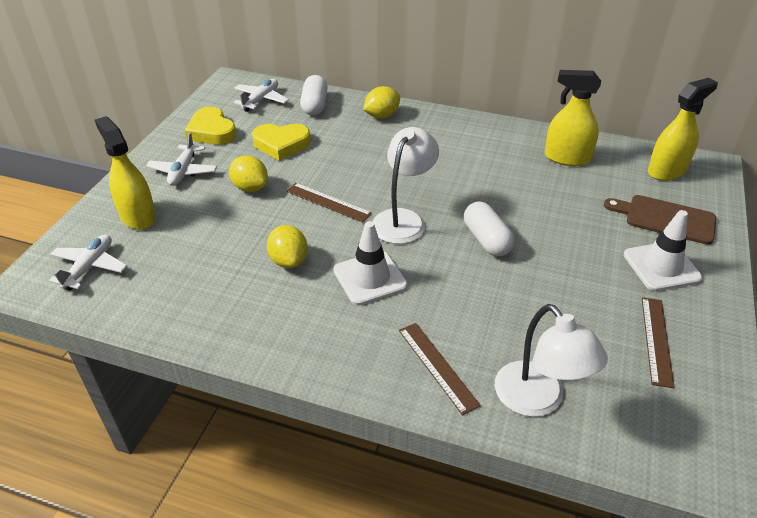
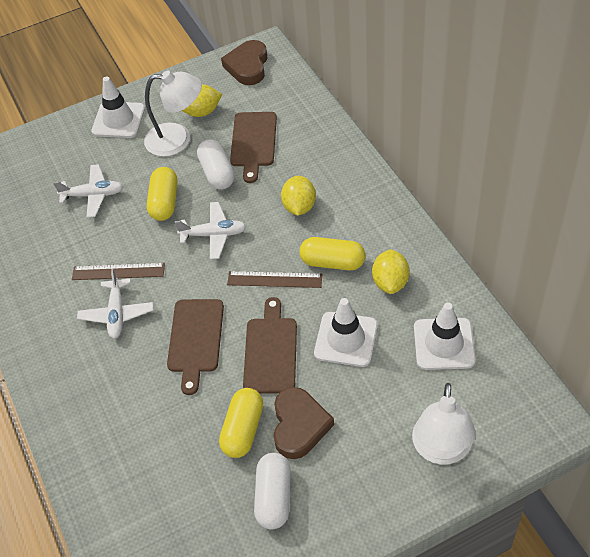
brown cutting board: 1 -> 3
brown heart: 0 -> 2
brown ruler: 3 -> 2
white traffic cone: 2 -> 3
yellow capsule: 0 -> 3
yellow heart: 2 -> 0
yellow spray bottle: 3 -> 0

